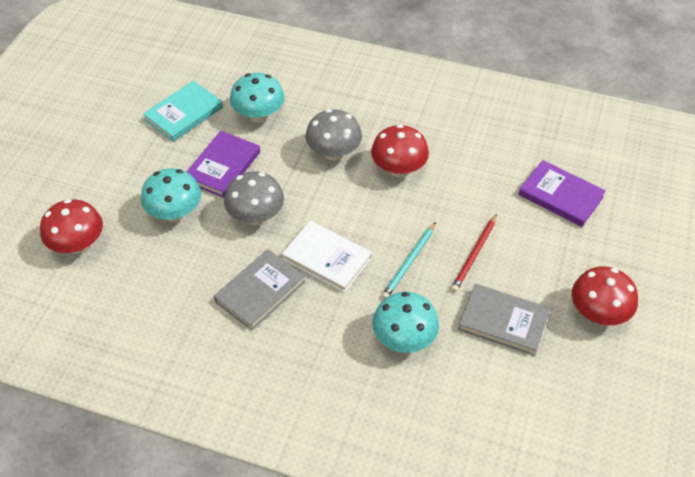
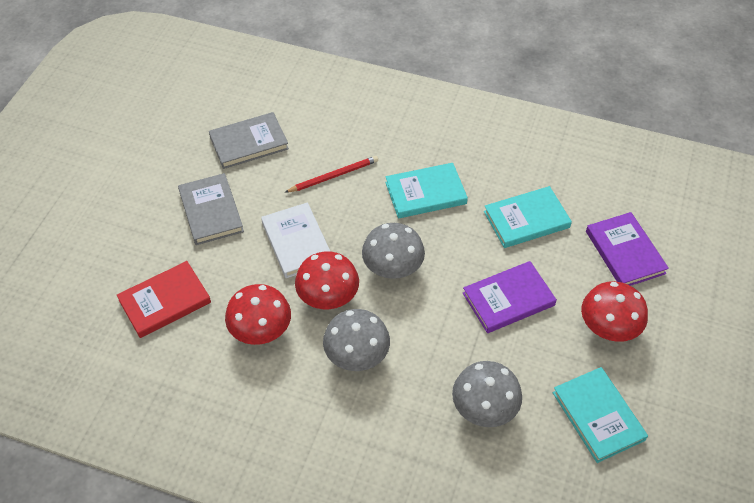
grey mushroom: 2 -> 3
red book: 0 -> 1
turquoise book: 1 -> 3
turquoise mushroom: 3 -> 0
turquoise pencil: 1 -> 0

